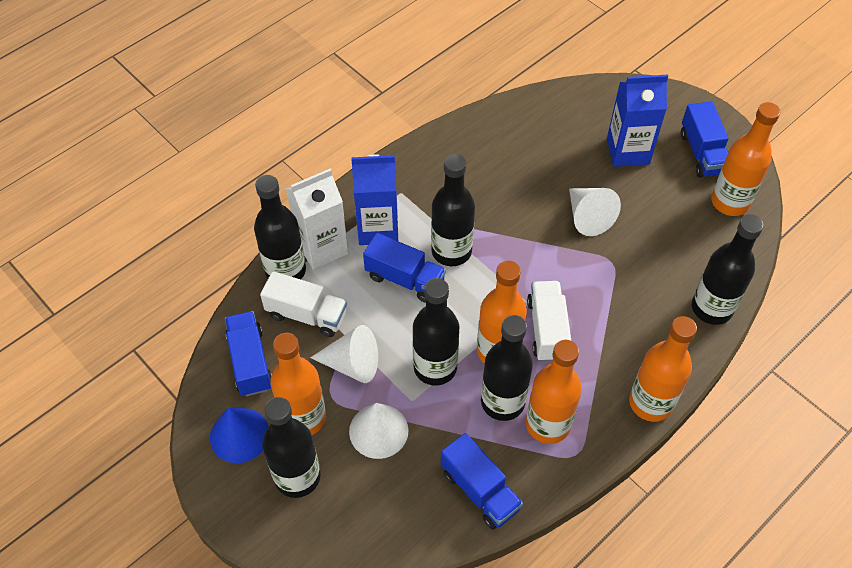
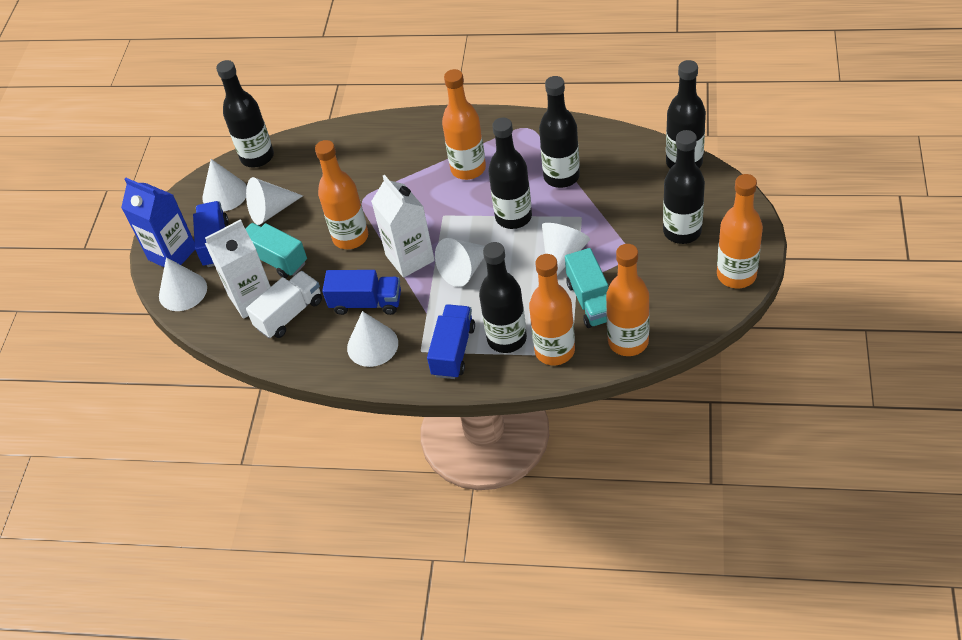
blue carton: 2 -> 1
blue cone: 1 -> 0
blue truck: 4 -> 3
turquoise truck: 0 -> 2
white carton: 1 -> 2
white cone: 3 -> 6
white truck: 2 -> 1

